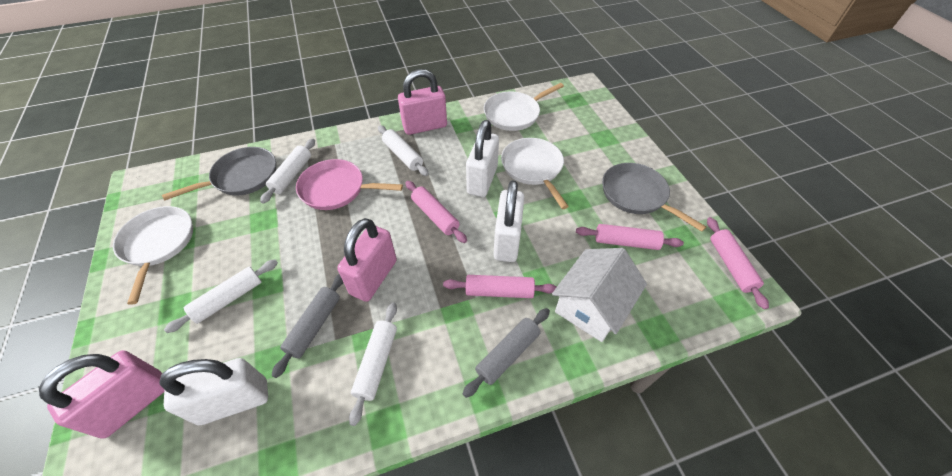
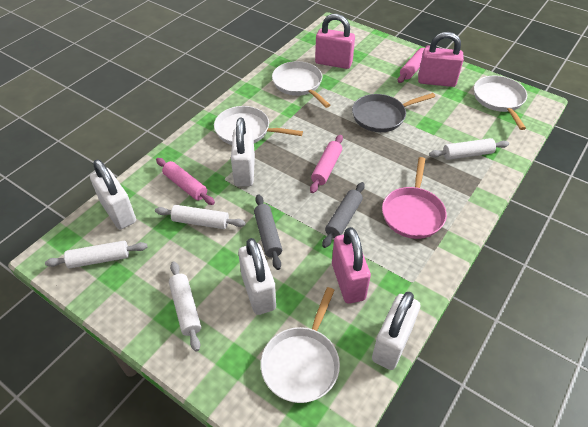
grey pan: 2 -> 1
pink rolling pin: 4 -> 3
white house: 1 -> 0
white padlock: 3 -> 4
white pan: 3 -> 4

